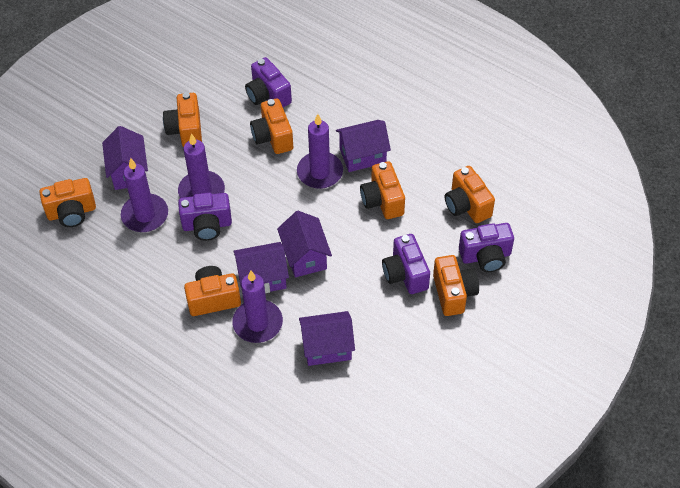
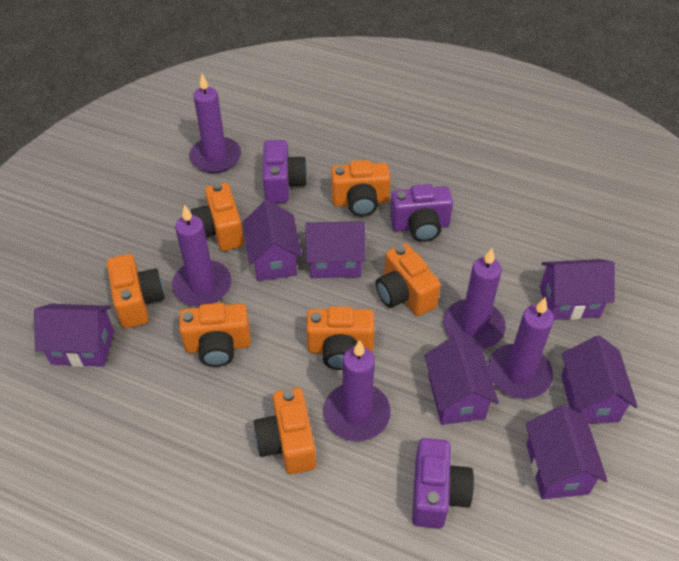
purple camera: 4 -> 3
purple candle: 4 -> 5
purple house: 5 -> 7

